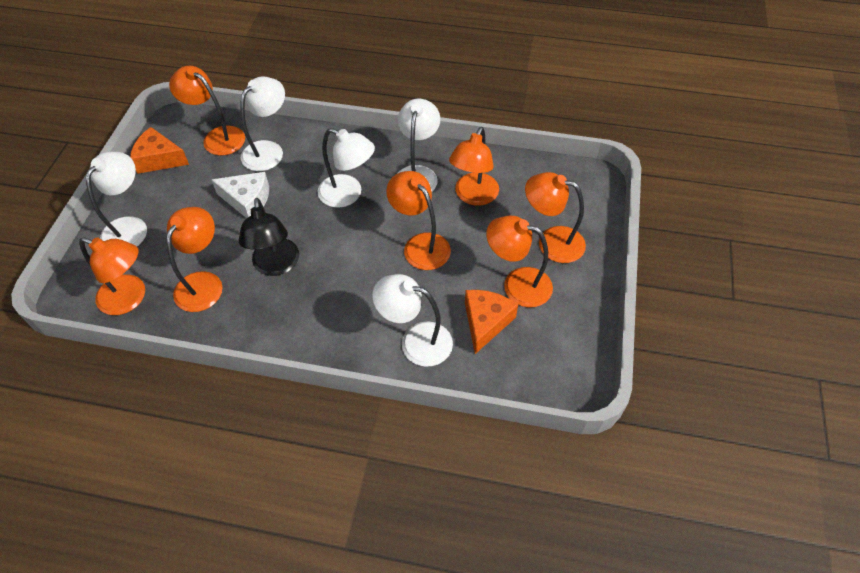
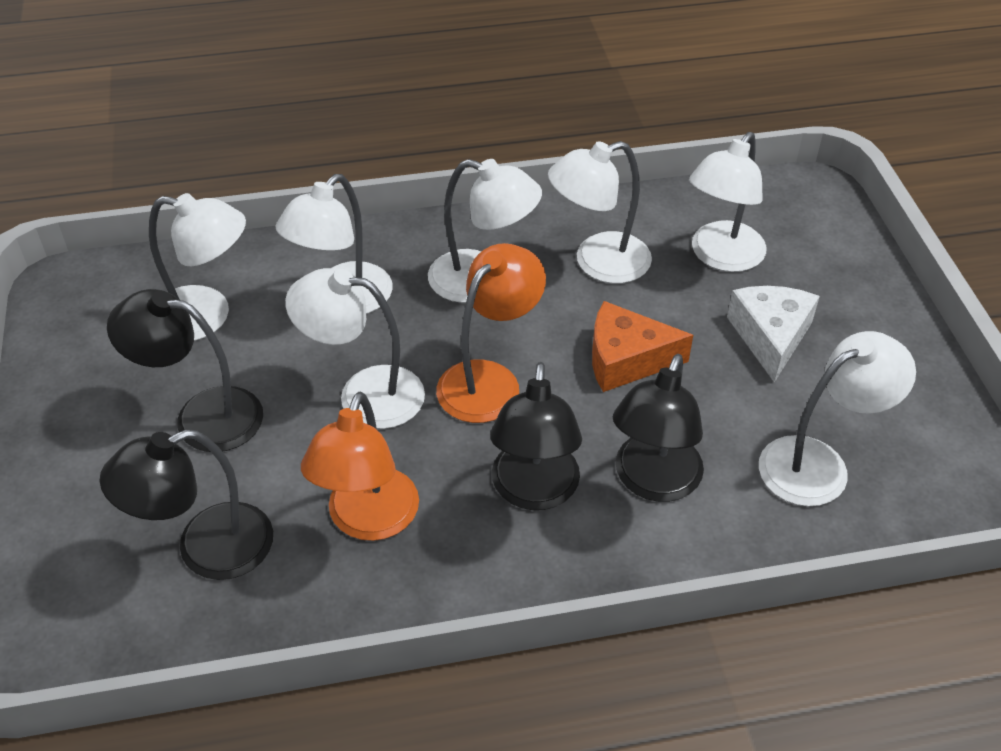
black lamp: 1 -> 4
orange cheese: 2 -> 1
orange lamp: 7 -> 2
white lamp: 5 -> 7

